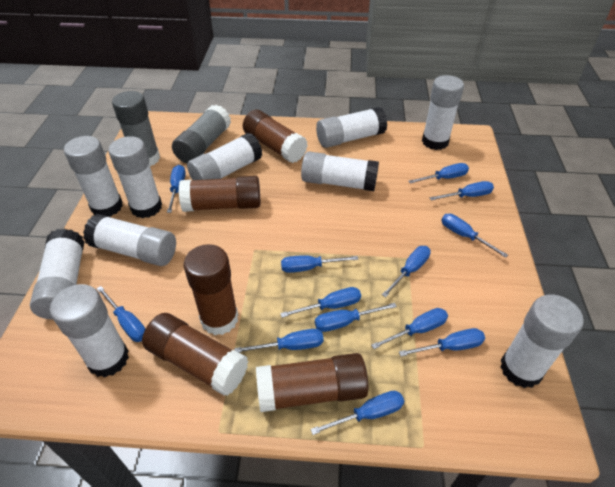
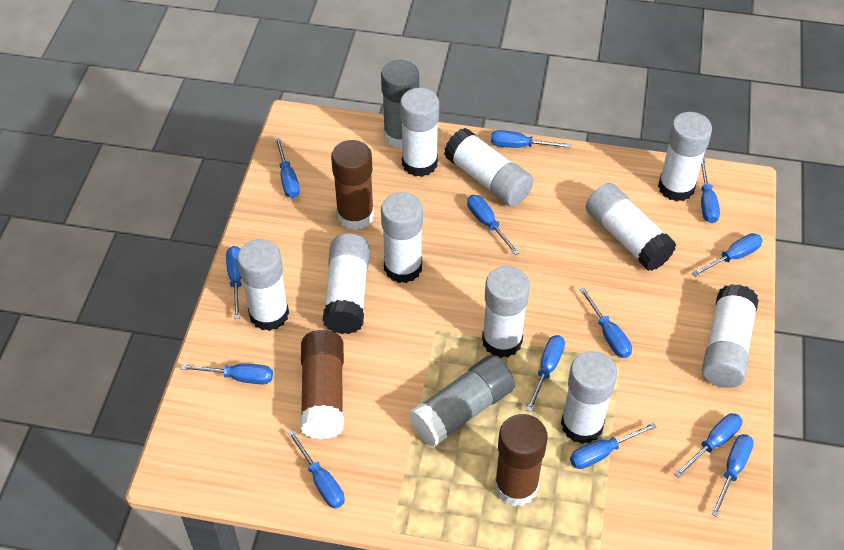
brown glue stick: 5 -> 3

